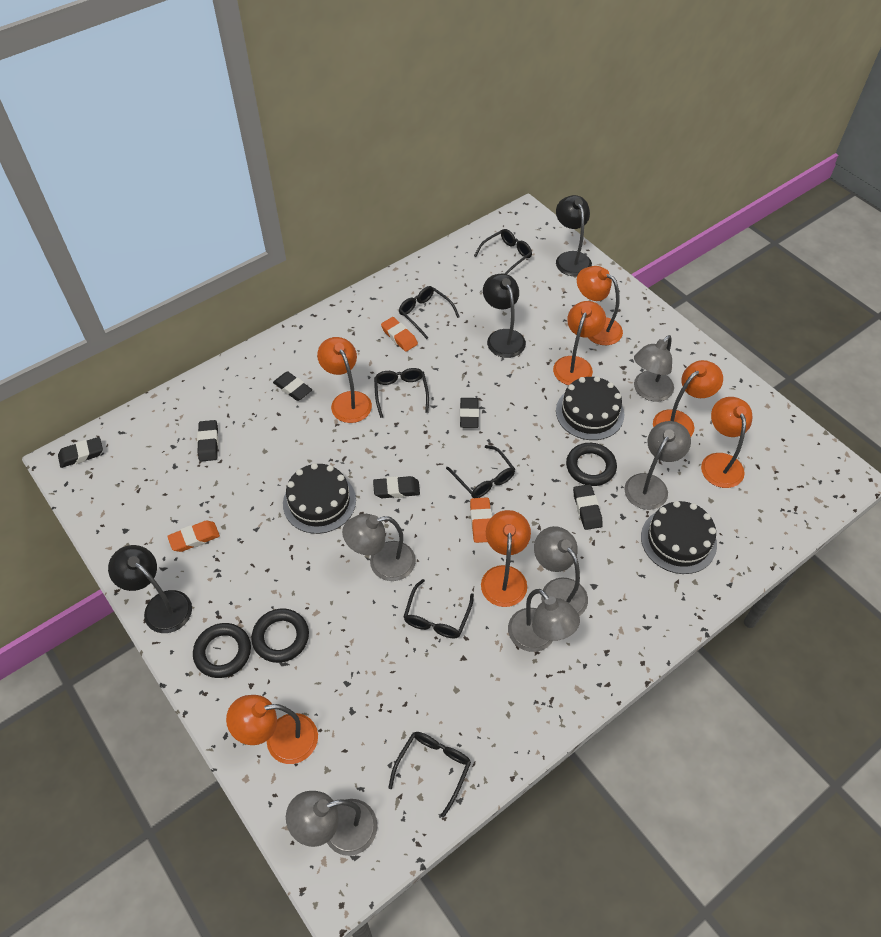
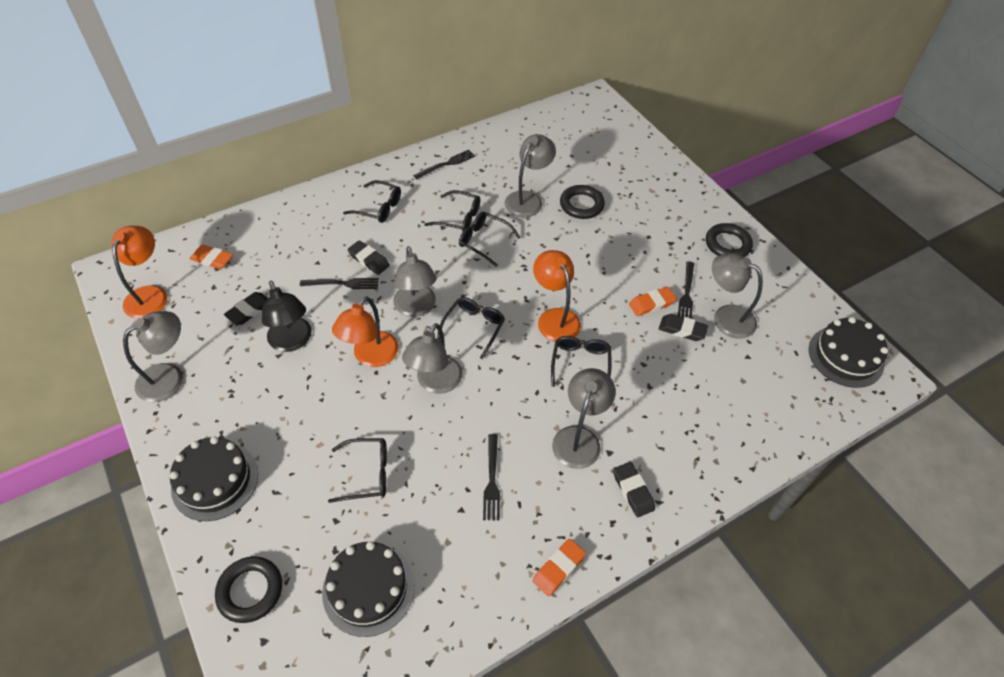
black eraser: 6 -> 4
black fork: 0 -> 4
black lamp: 3 -> 1
orange lamp: 7 -> 3

